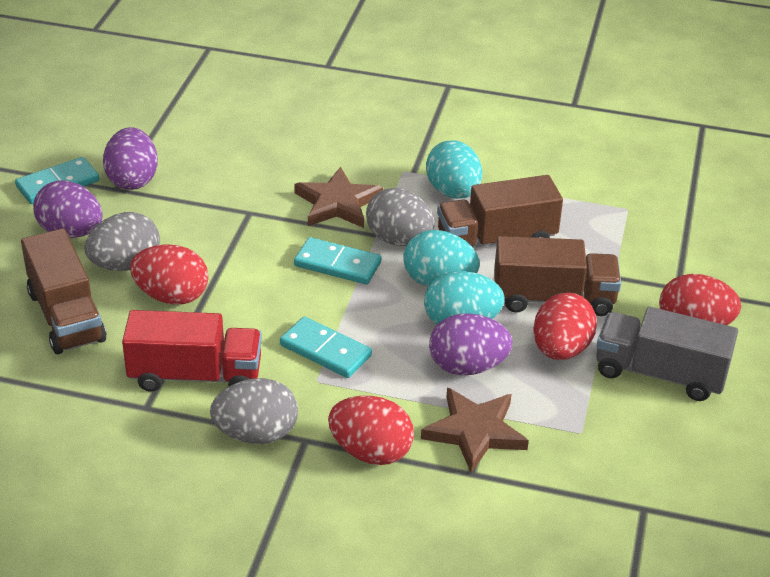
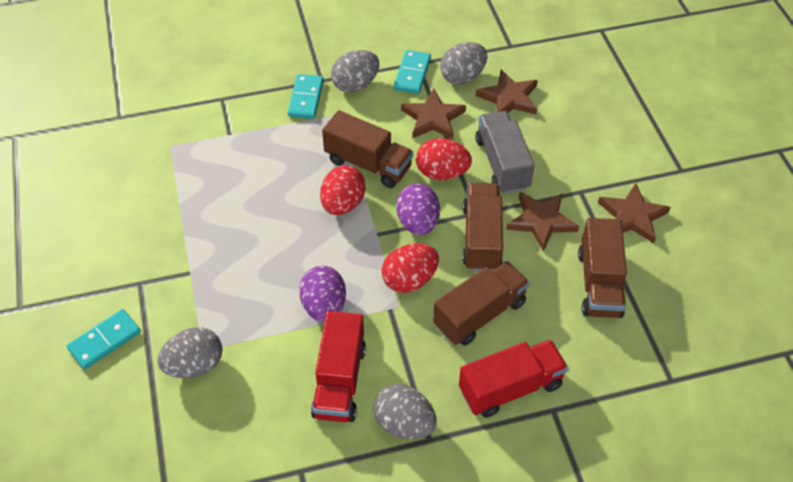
brown star: 2 -> 4
brown truck: 3 -> 4
grey egg: 3 -> 4
purple egg: 3 -> 2
red egg: 4 -> 3
red truck: 1 -> 2
turquoise egg: 3 -> 0

